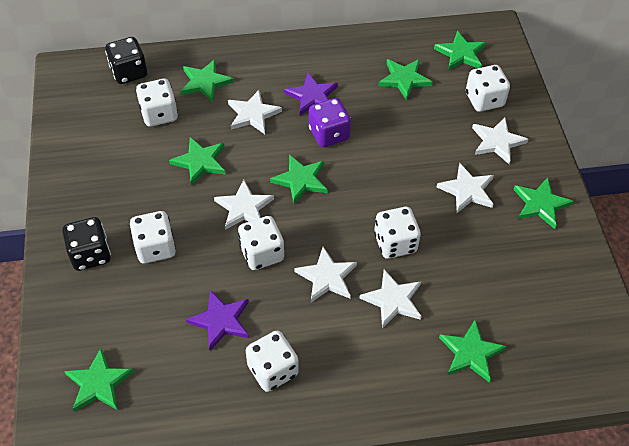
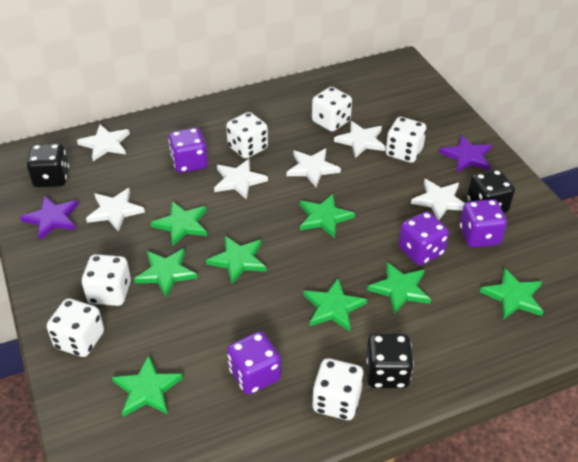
black dice: 2 -> 3
purple dice: 1 -> 4

